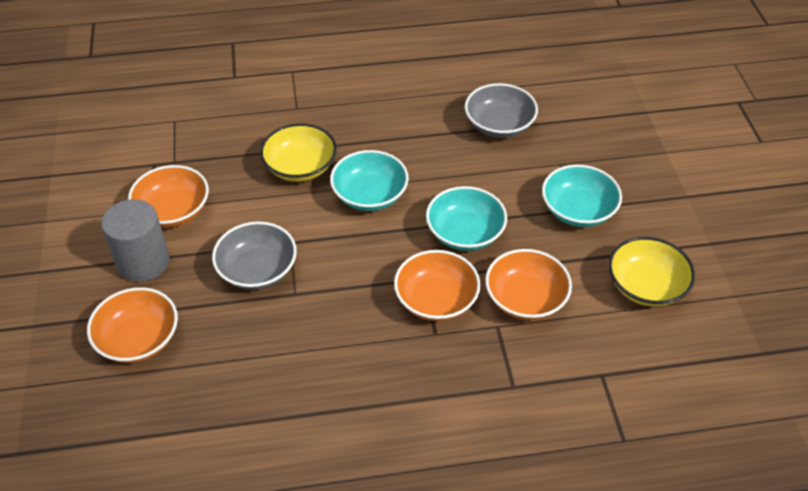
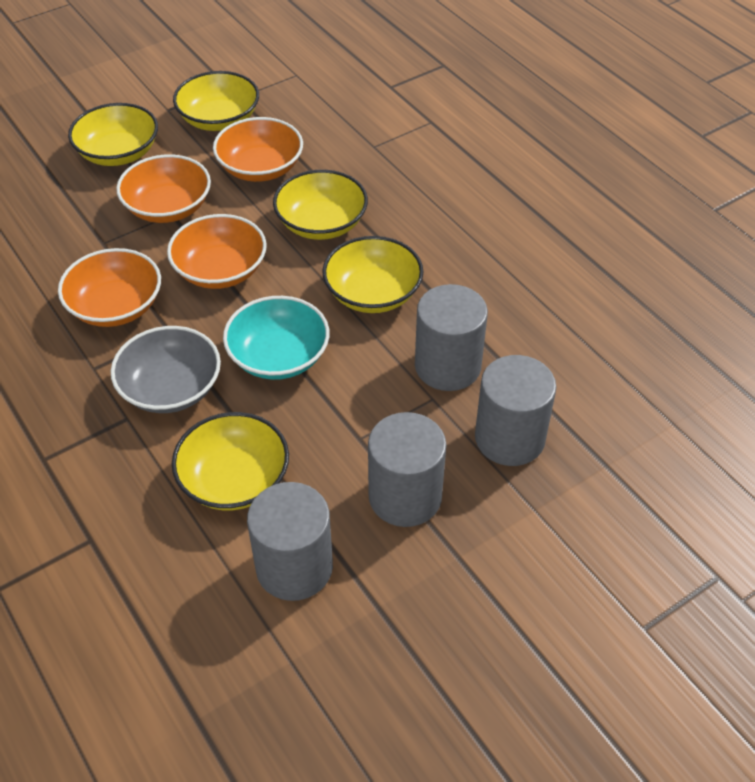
grey bowl: 2 -> 1
grey cylinder: 1 -> 4
turquoise bowl: 3 -> 1
yellow bowl: 2 -> 5

